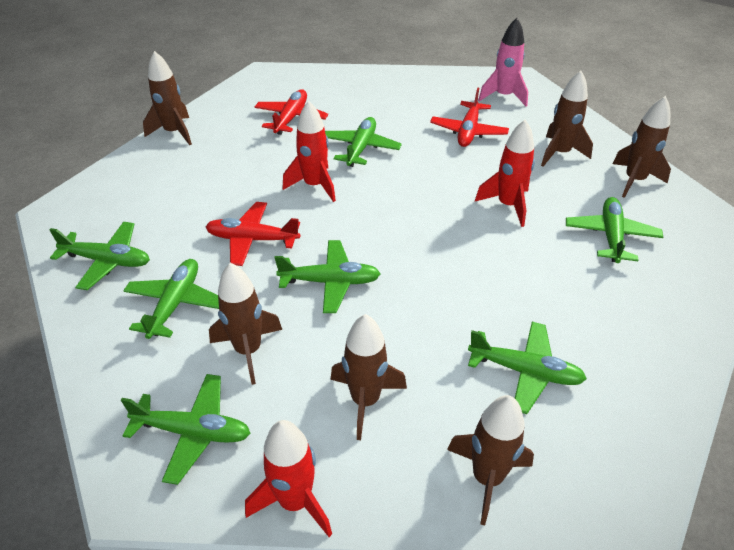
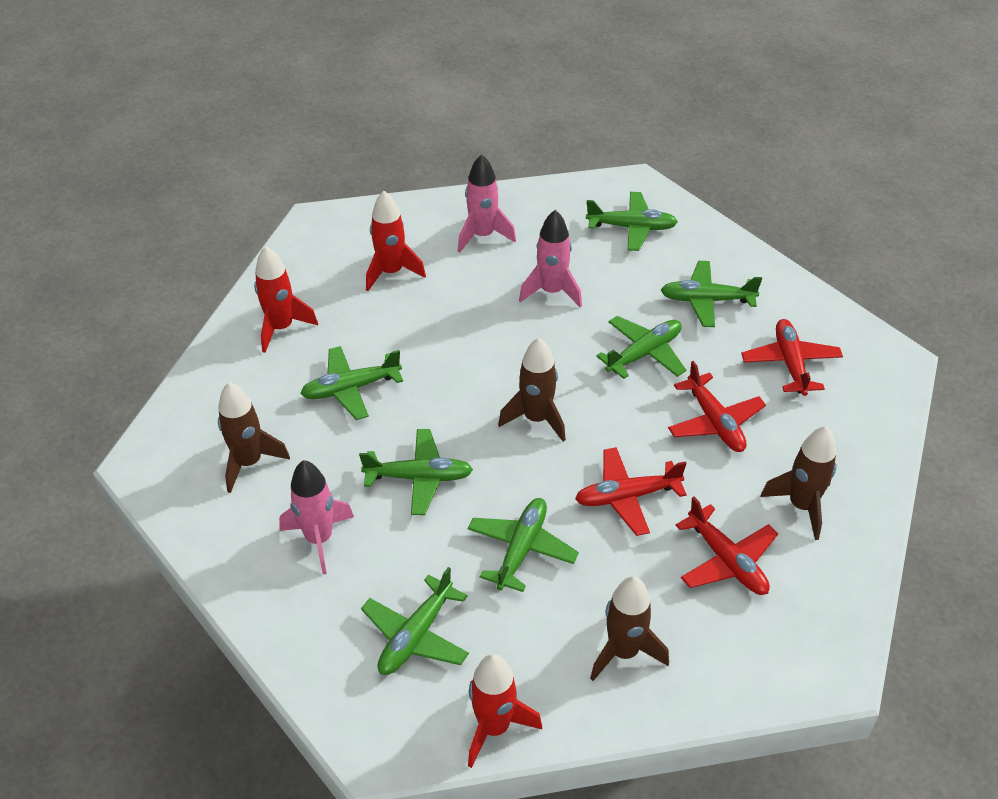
brown rocket: 6 -> 4
pink rocket: 1 -> 3
red plane: 3 -> 4

